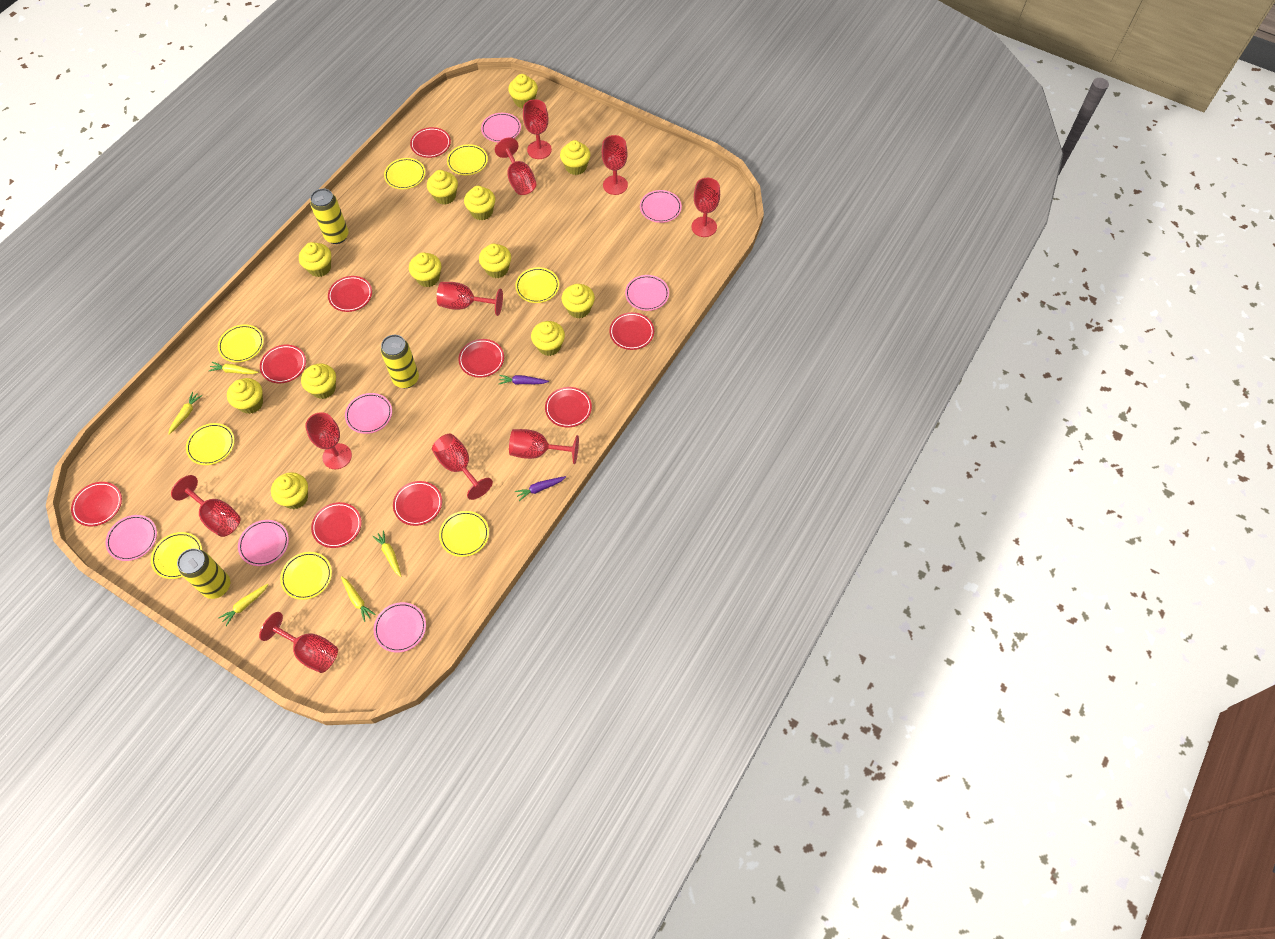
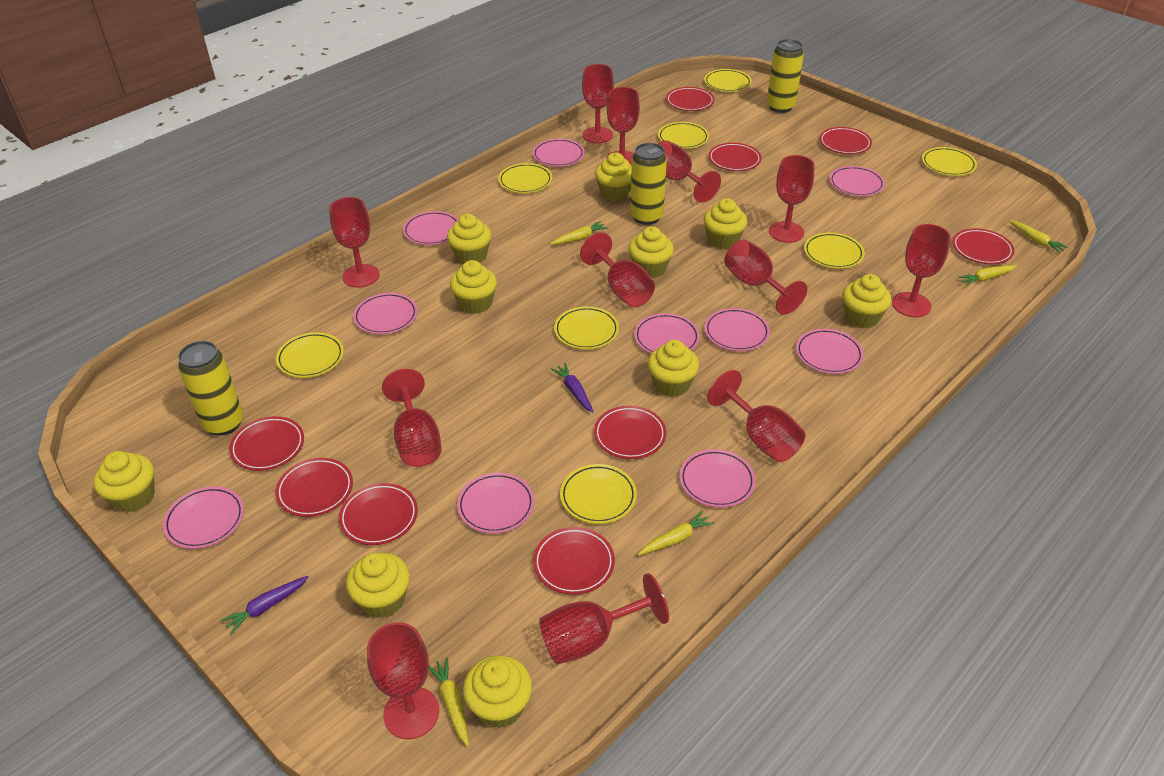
pink plate: 7 -> 10
red goblet: 10 -> 12
yellow cupcake: 12 -> 10

